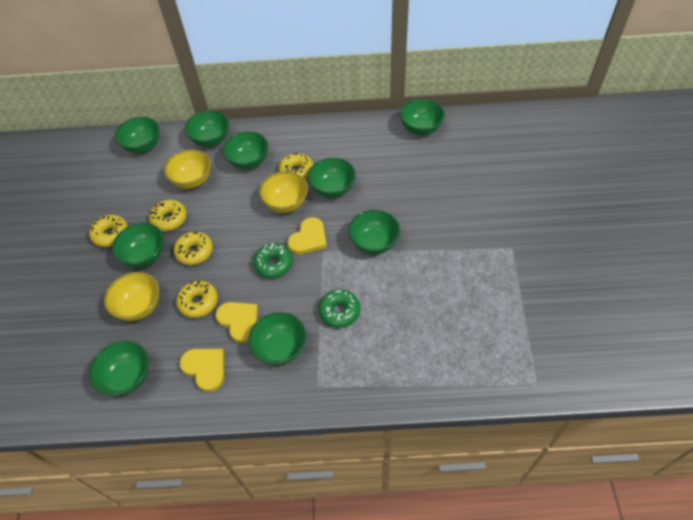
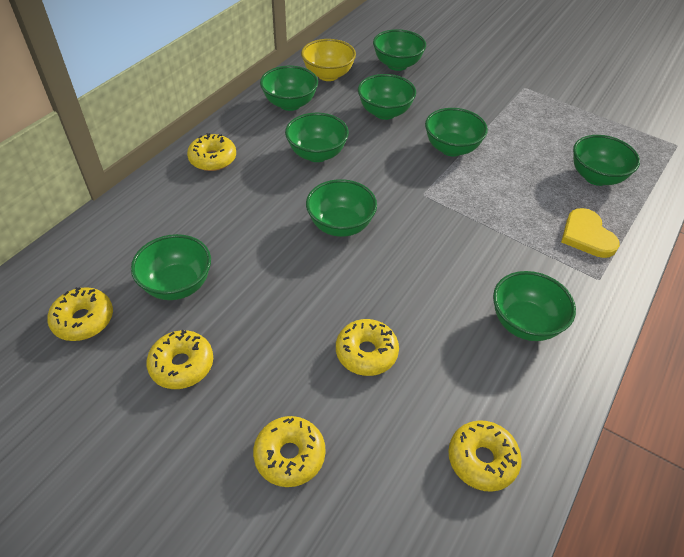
green donut: 2 -> 0
yellow bowl: 3 -> 1
yellow donut: 5 -> 6
yellow heart: 3 -> 1

